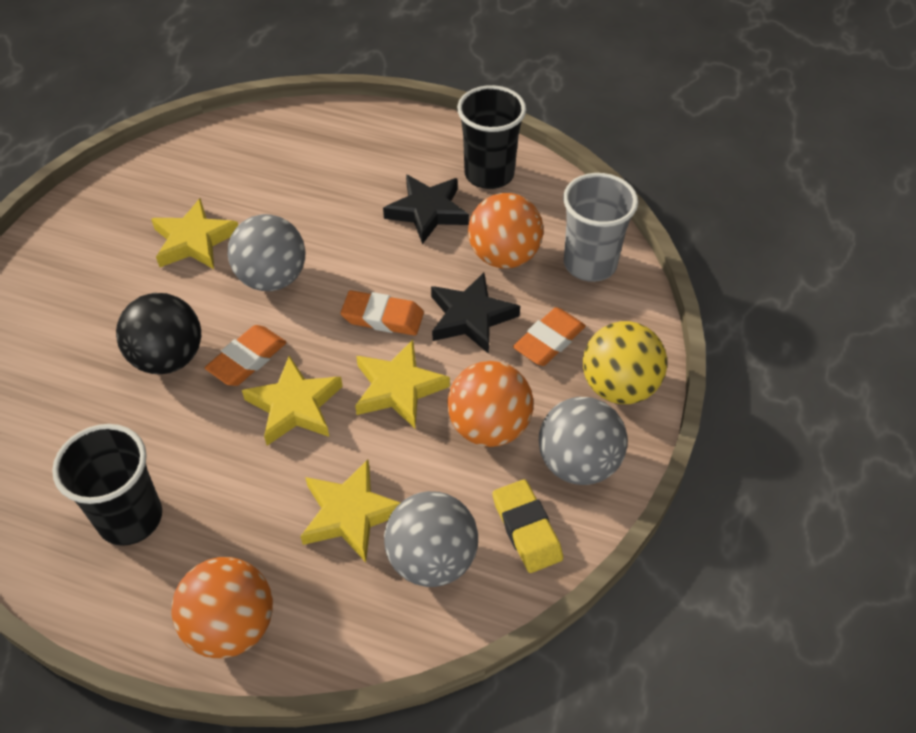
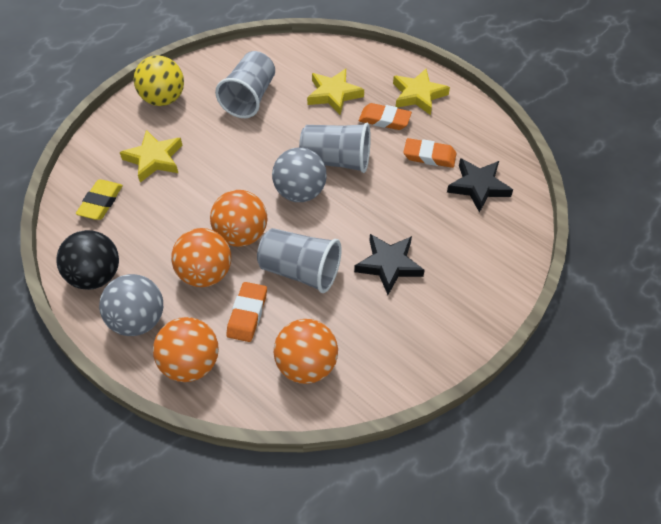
black cup: 2 -> 0
grey ball: 3 -> 2
grey cup: 1 -> 3
orange ball: 3 -> 4
yellow star: 4 -> 3

